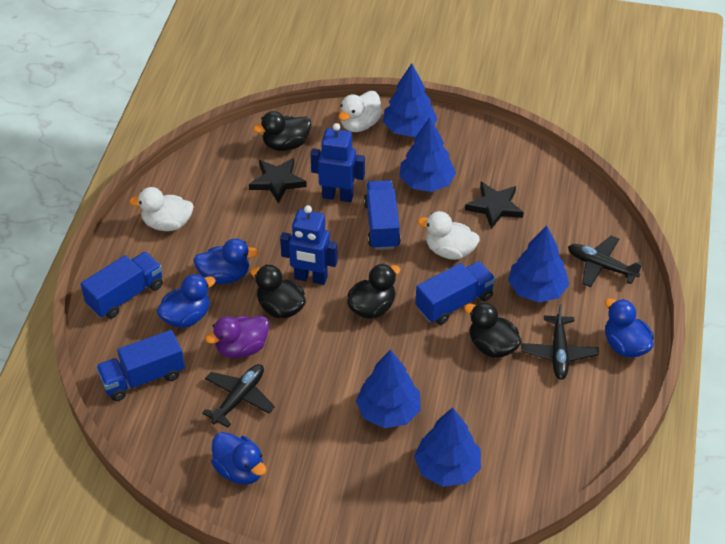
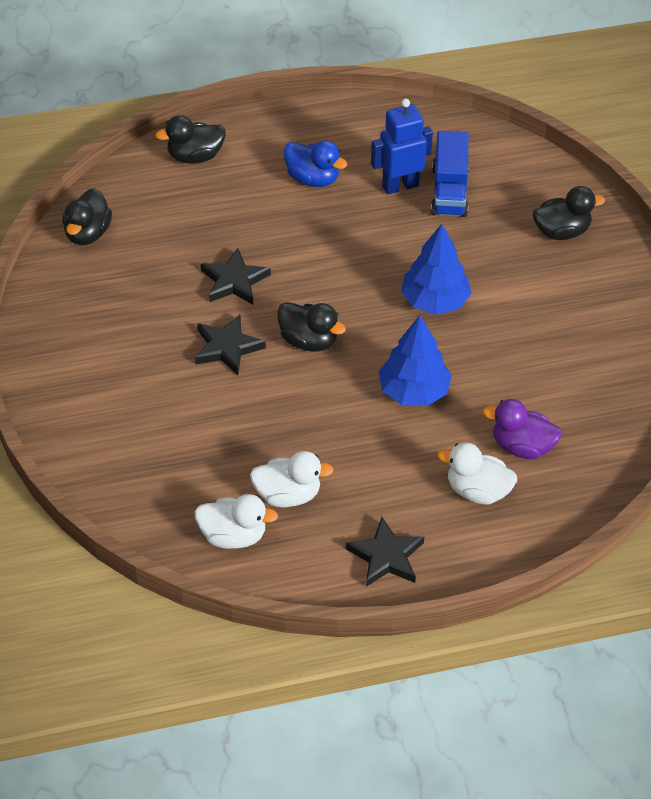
black plane: 3 -> 0
black star: 2 -> 3
blue duck: 4 -> 1
blue robot: 2 -> 1
blue tree: 5 -> 2
blue truck: 4 -> 1

